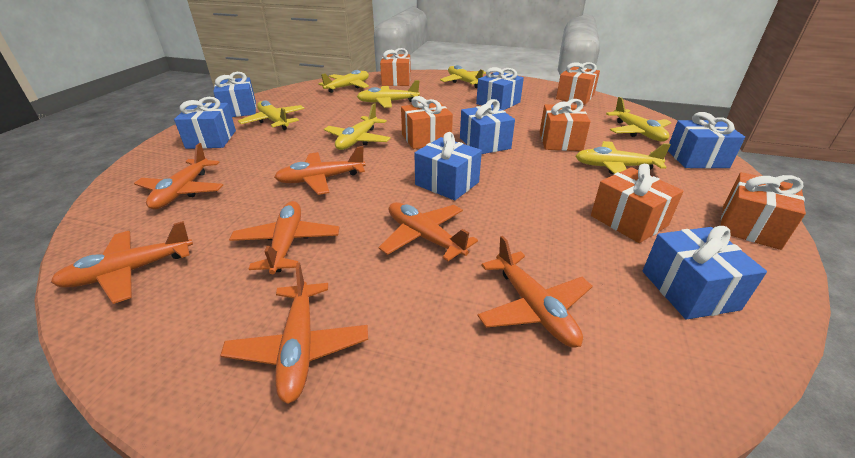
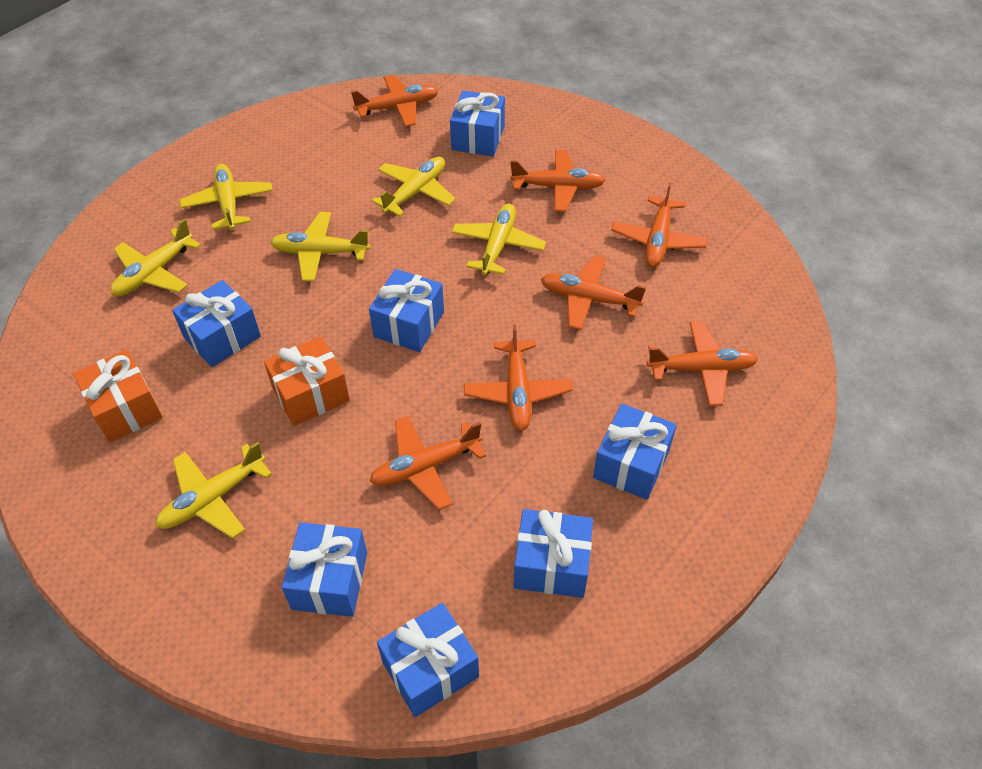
orange gift: 6 -> 2
yellow plane: 7 -> 6

